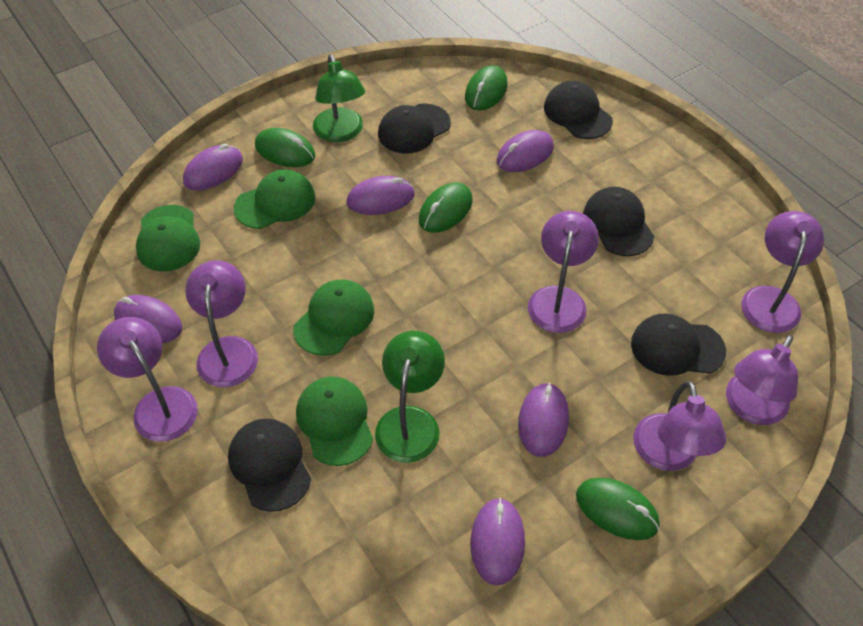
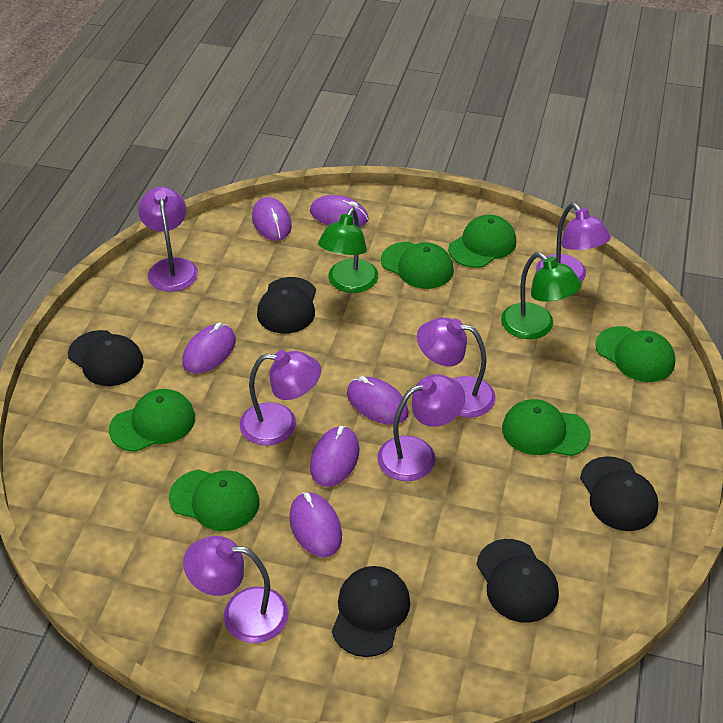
green cap: 4 -> 6
green mouse: 4 -> 0

